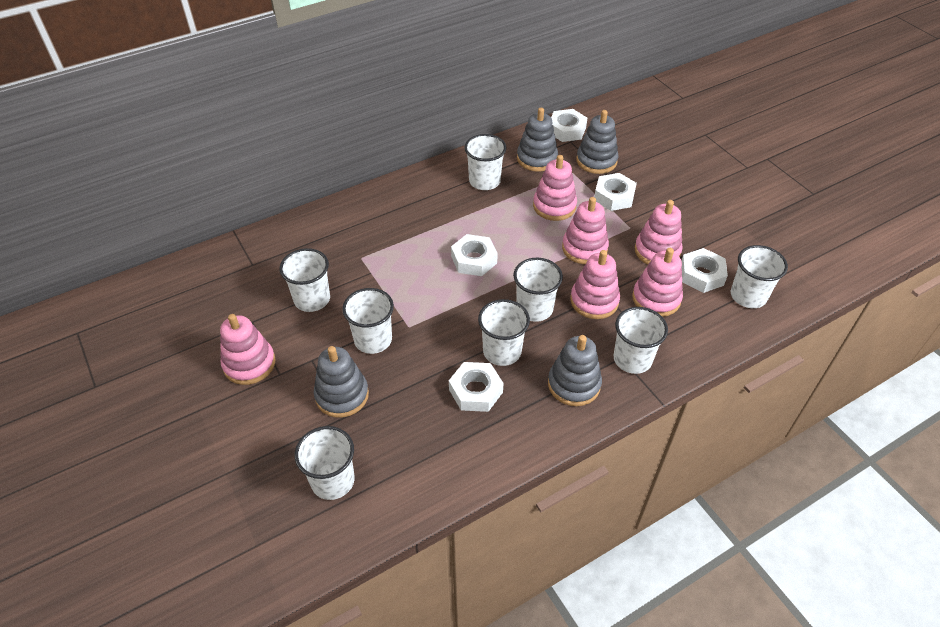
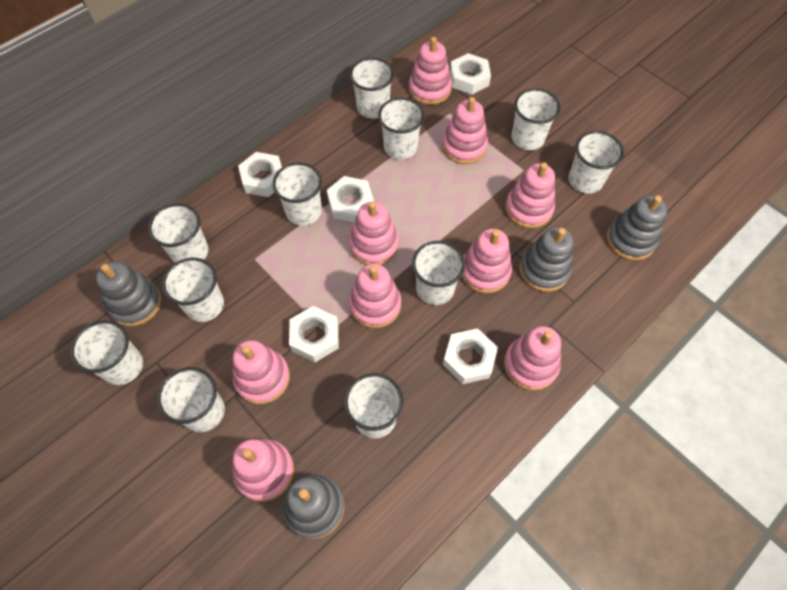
pink stacking toy: 6 -> 9
white cup: 8 -> 11

